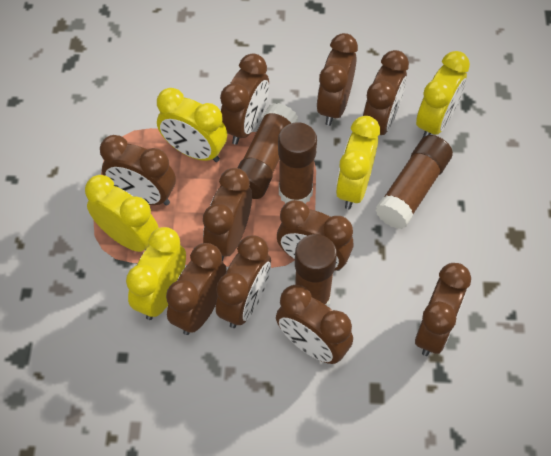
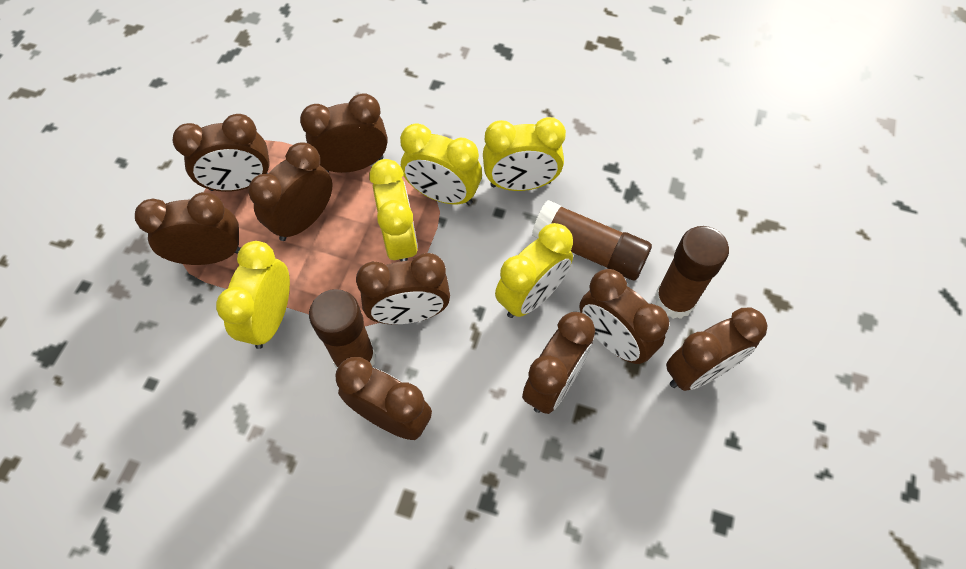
brown clock: 10 -> 9
brown glue stick: 4 -> 3

